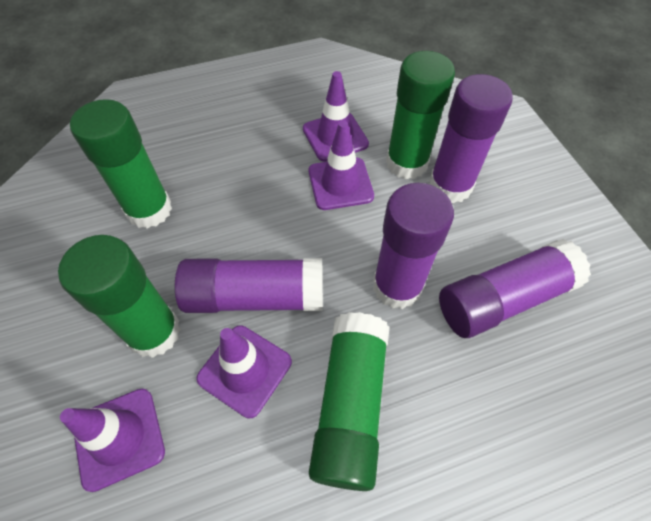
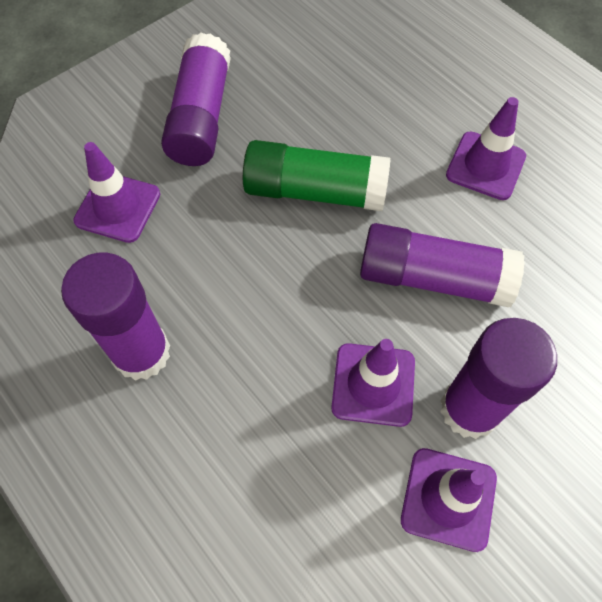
green glue stick: 4 -> 1

